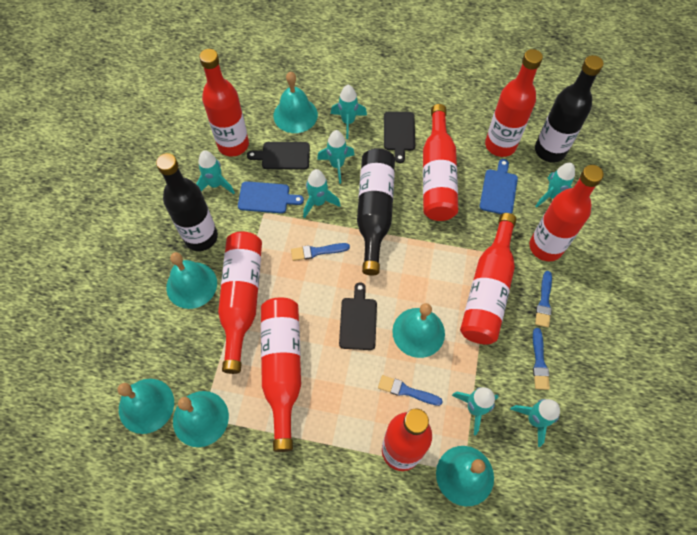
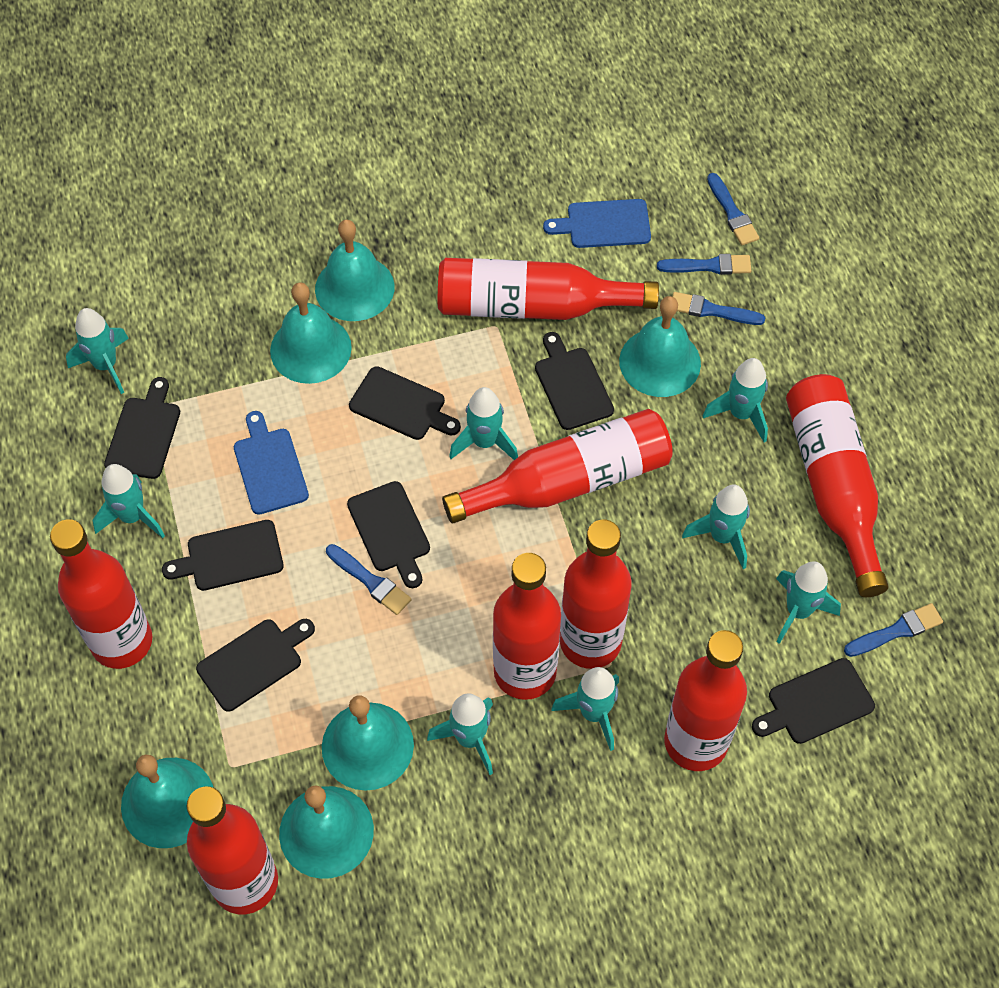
black bottle: 3 -> 0
black cutting board: 3 -> 7
blue brush: 4 -> 5
turquoise rocket: 7 -> 8

